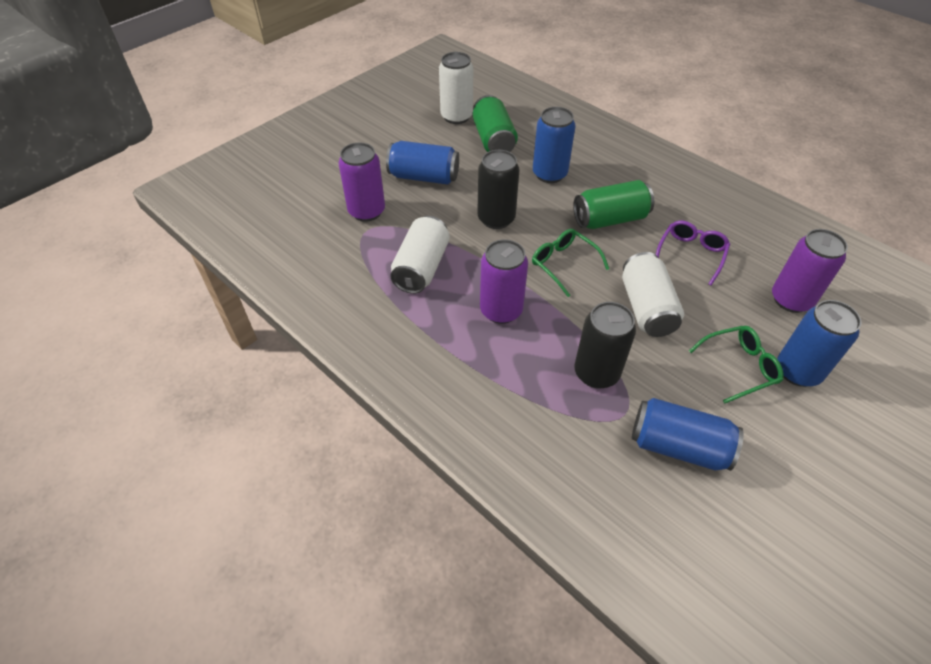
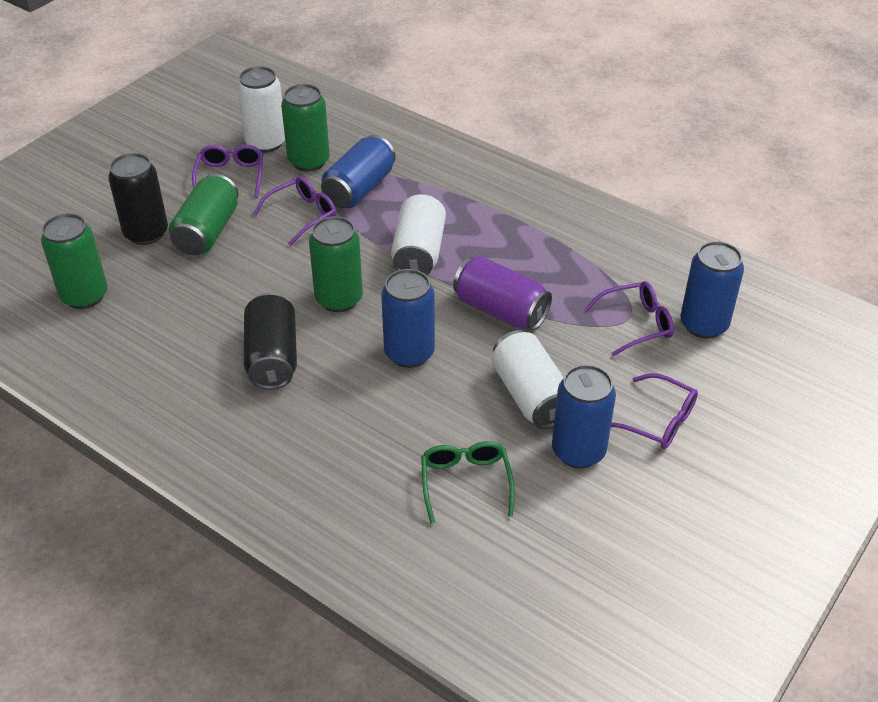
green can: 2 -> 4
green glasses: 2 -> 1
purple can: 3 -> 1
purple glasses: 1 -> 4

